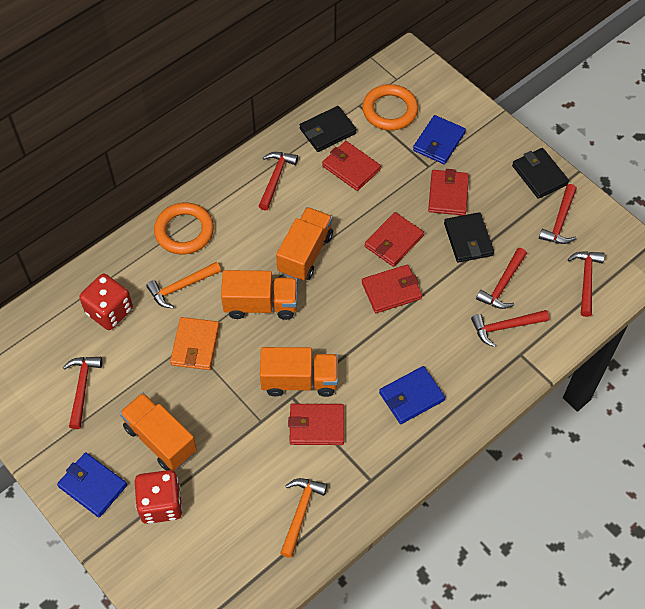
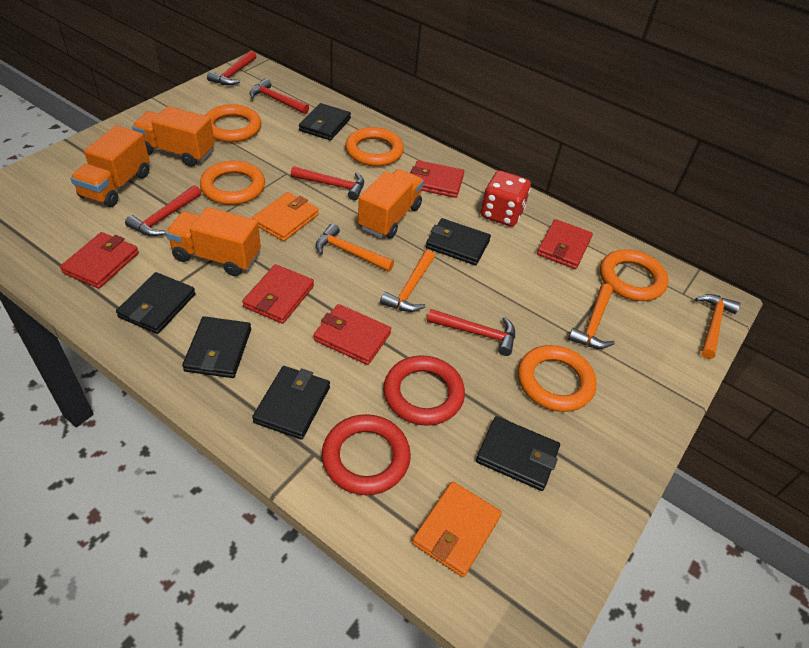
black wallet: 3 -> 6
blue wallet: 3 -> 0
orange hammer: 2 -> 4
orange ring: 2 -> 5
orange wallet: 1 -> 2
red dice: 2 -> 1
red hammer: 6 -> 5
red ring: 0 -> 2

